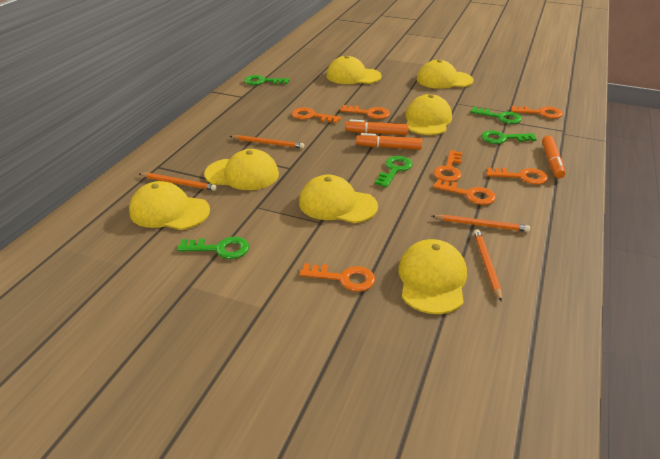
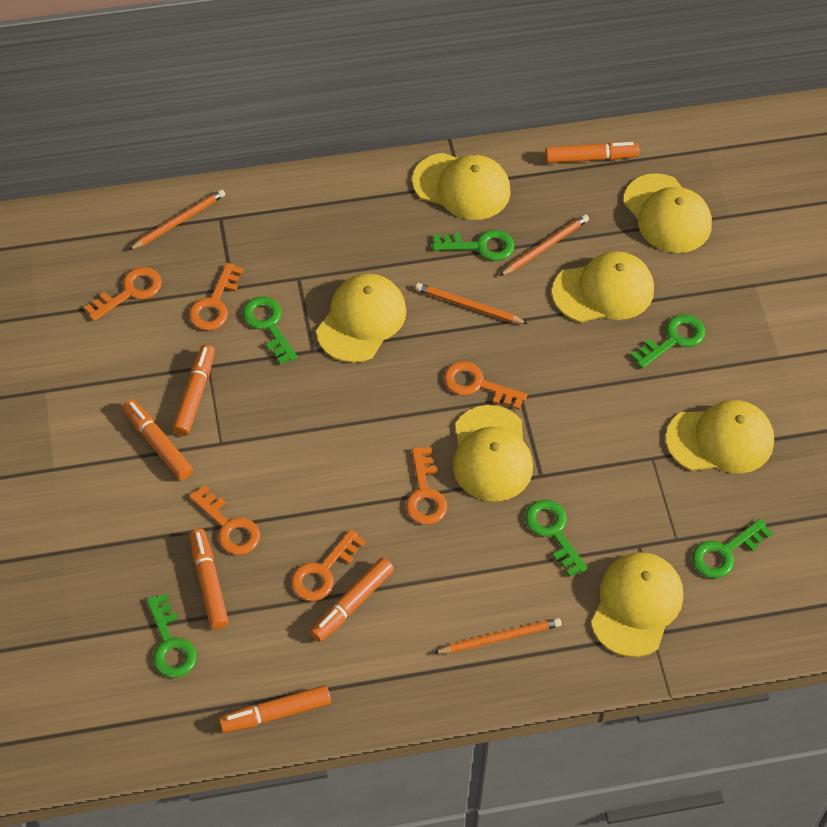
green key: 5 -> 6
orange key: 7 -> 6
orange marker: 3 -> 6

